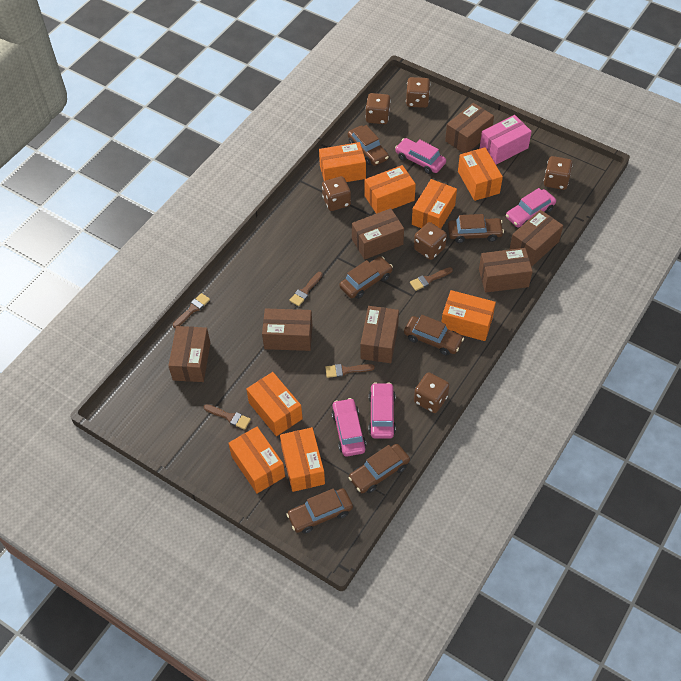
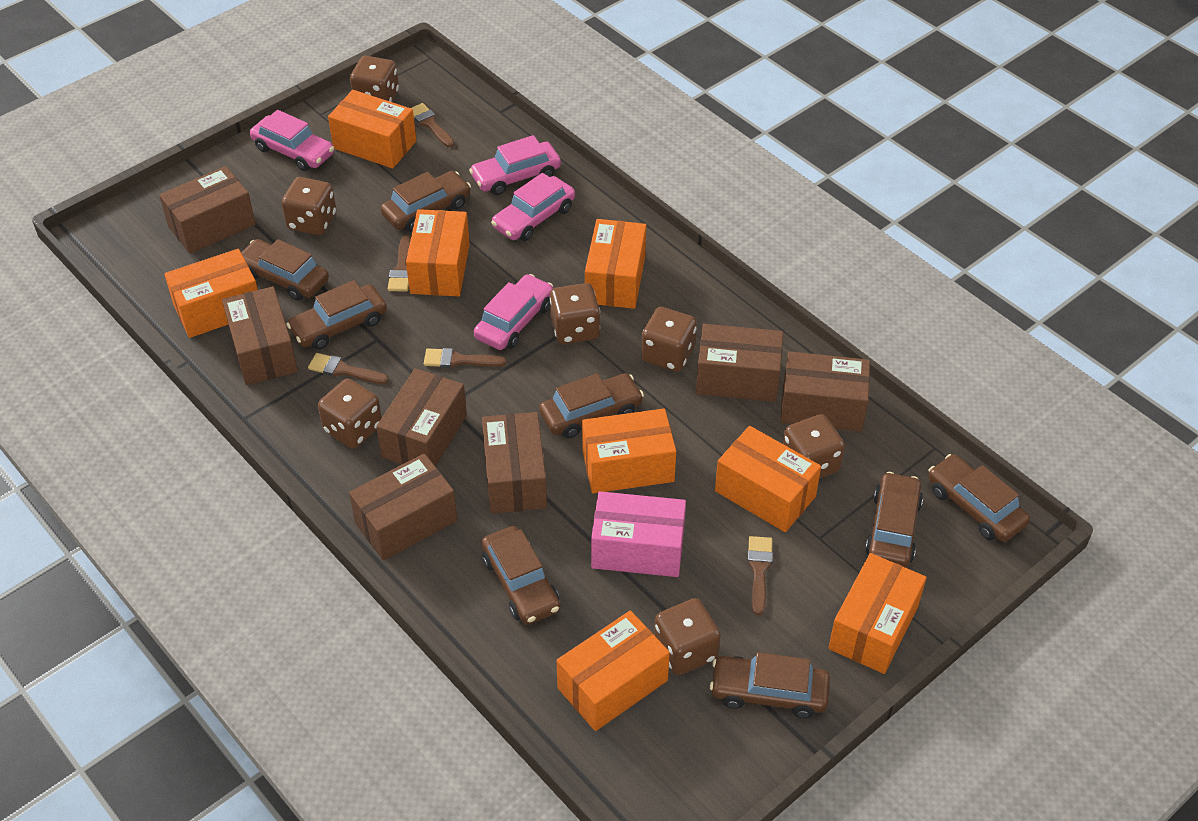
brown car: 6 -> 8
brown dice: 6 -> 7

